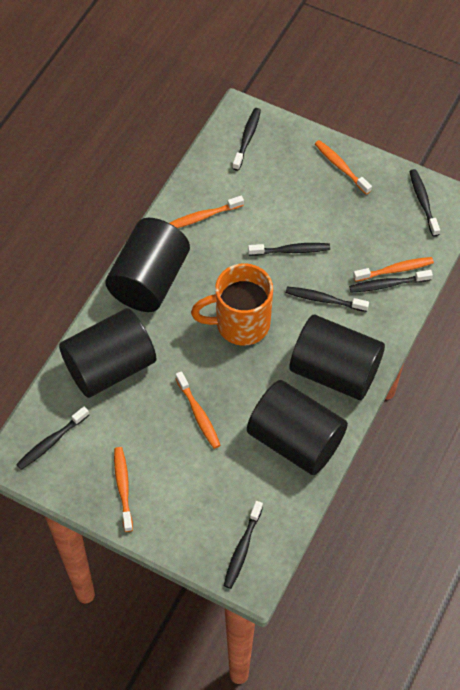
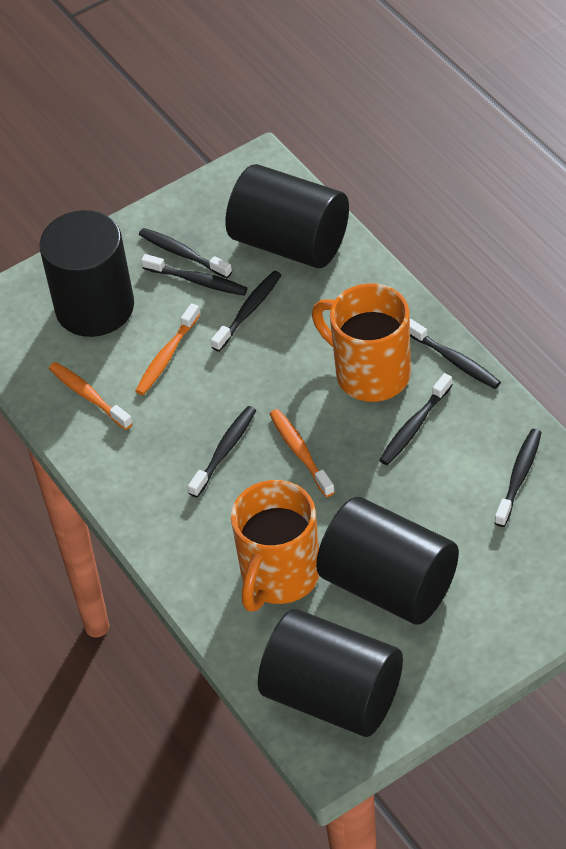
orange mug: 1 -> 2
orange toothbrush: 5 -> 3

